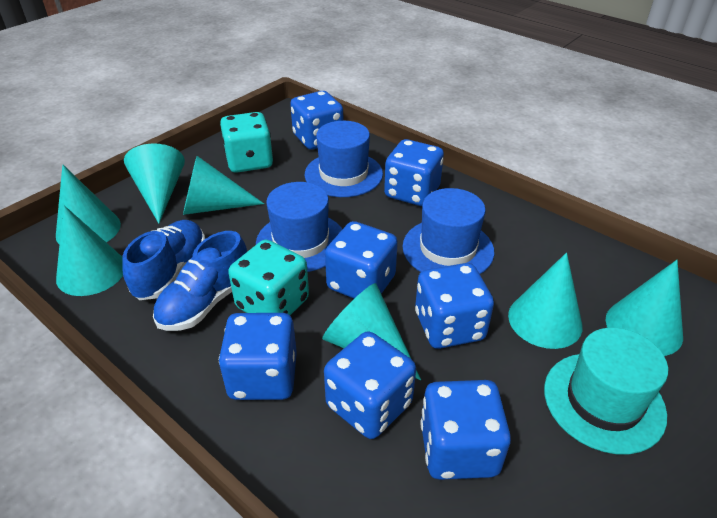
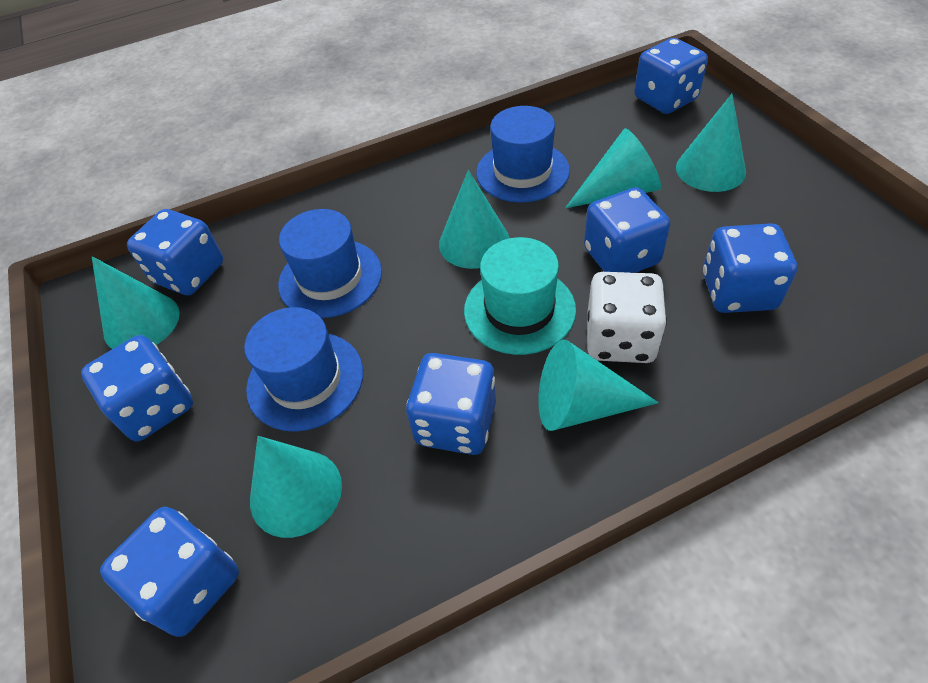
blue shoe: 2 -> 0
turquoise cone: 7 -> 6
turquoise dice: 2 -> 0
white dice: 0 -> 1

